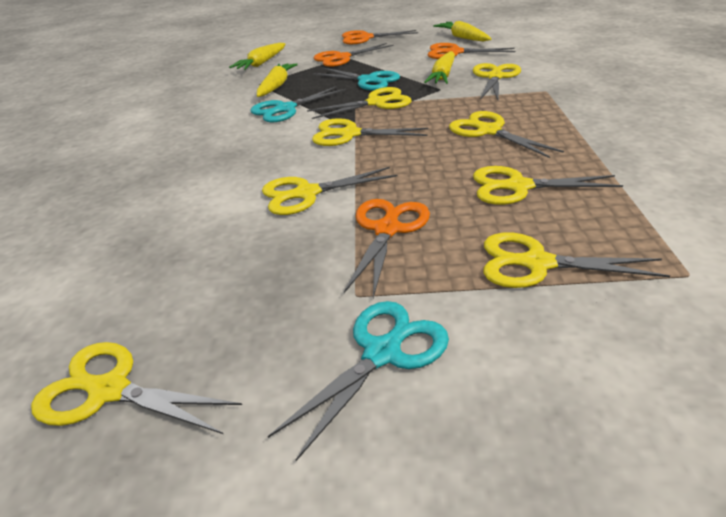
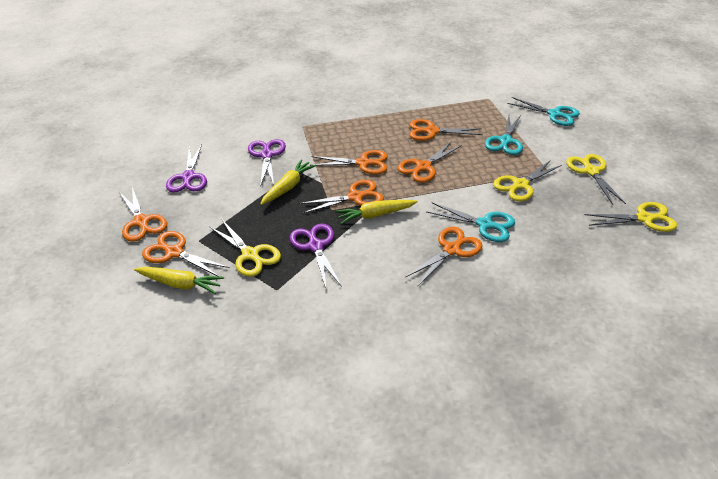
orange scissors: 4 -> 7
purple scissors: 0 -> 3
yellow carrot: 4 -> 3
yellow scissors: 8 -> 4

